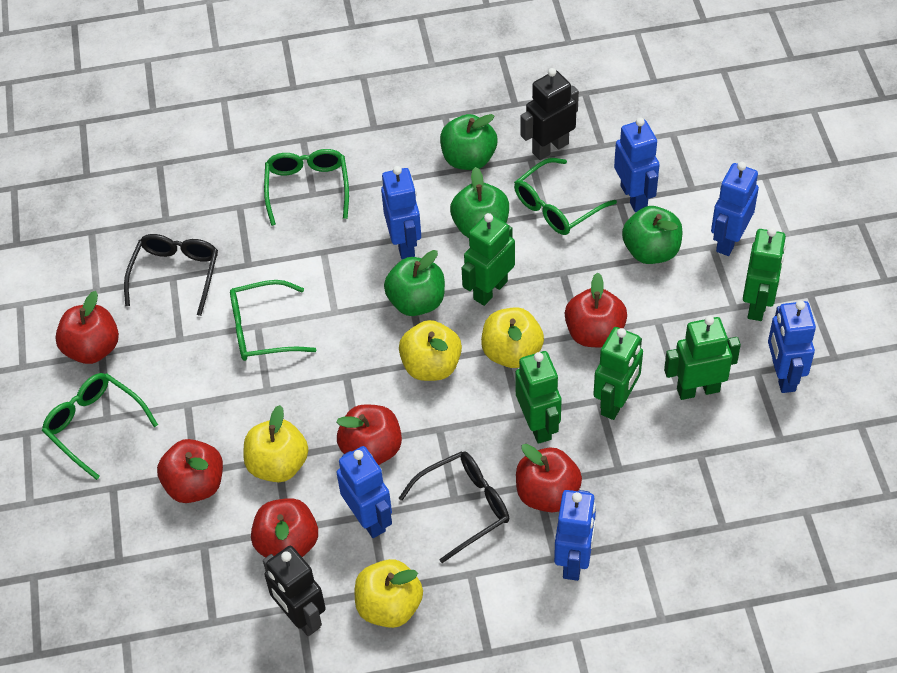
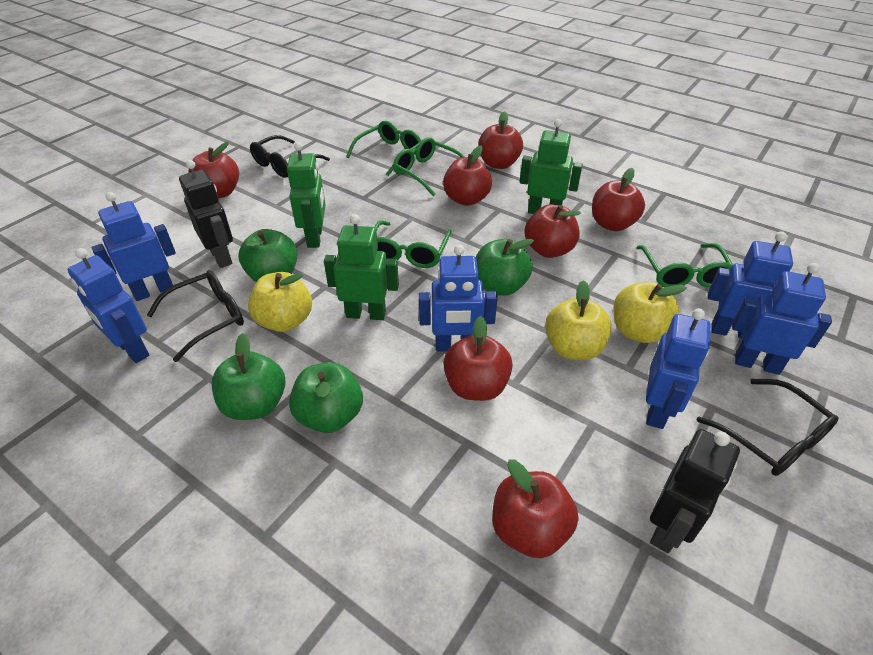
black glasses: 2 -> 3
green robot: 5 -> 3
red apple: 6 -> 7
yellow apple: 4 -> 3

